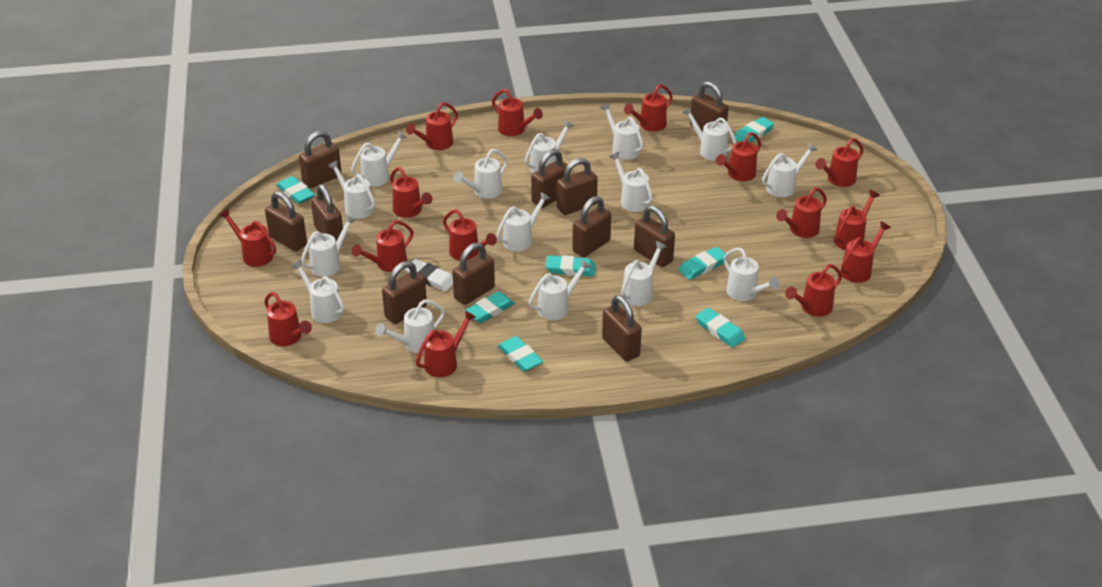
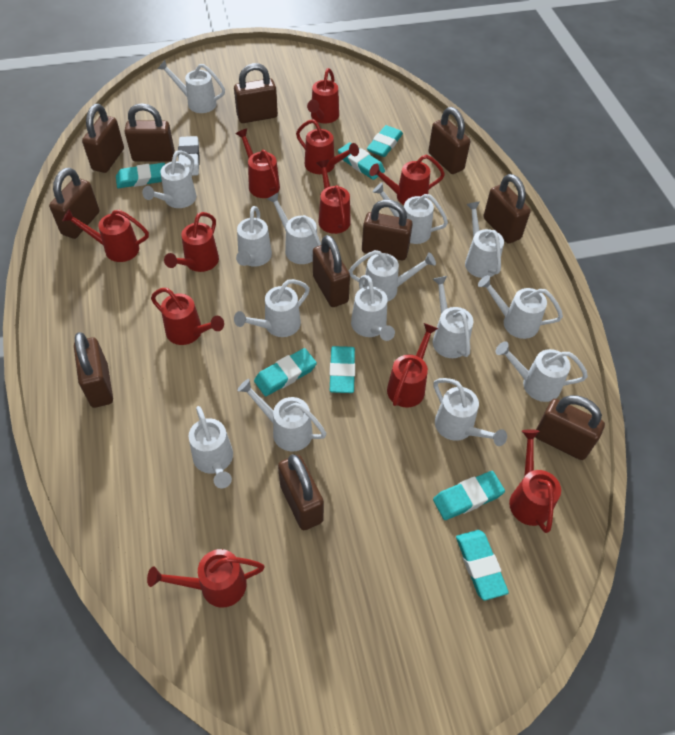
red watering can: 15 -> 11

